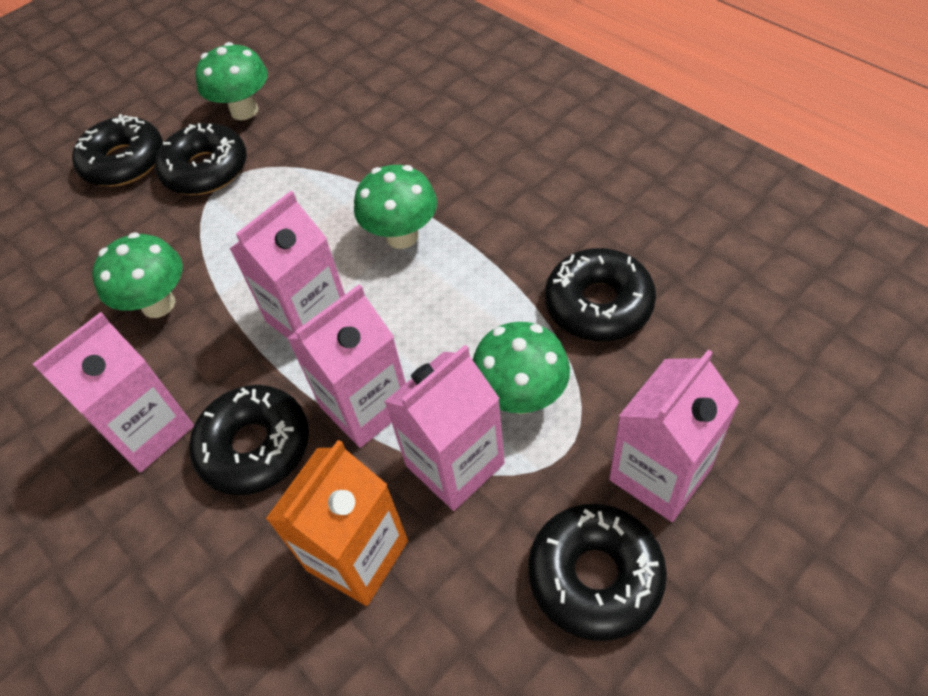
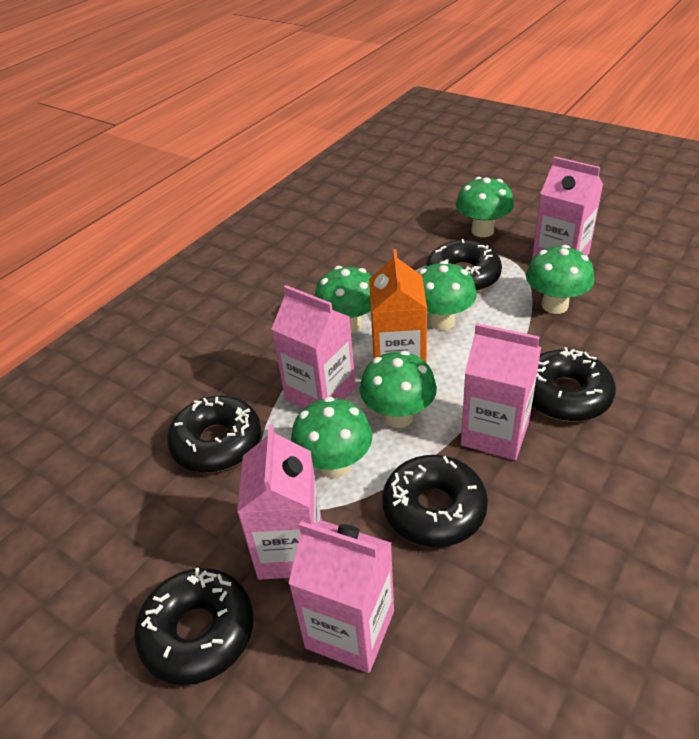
green mushroom: 4 -> 6

